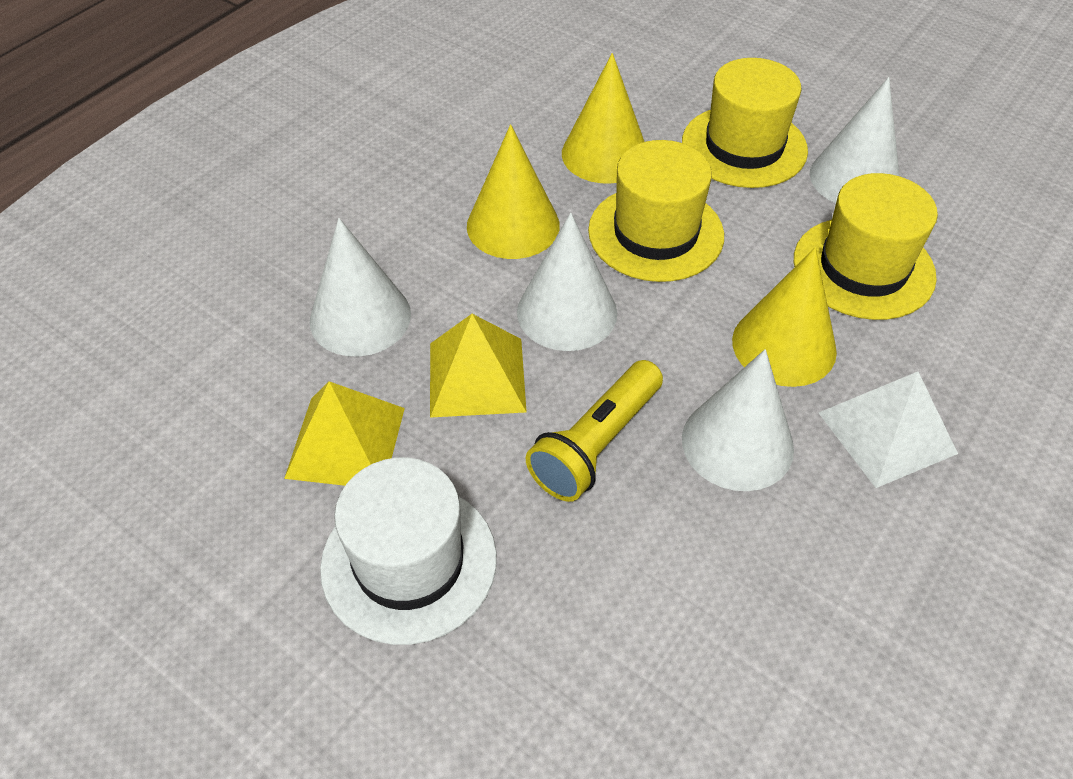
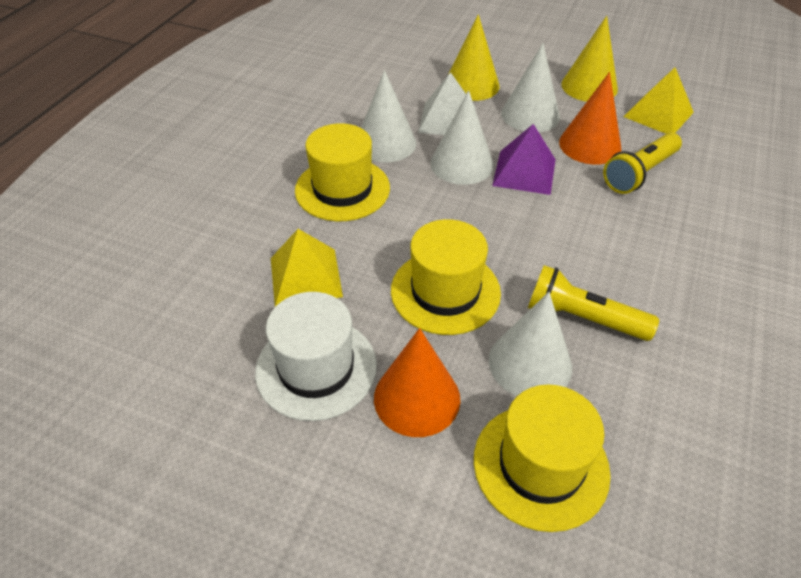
orange cone: 0 -> 2
purple pyramid: 0 -> 1
yellow cone: 3 -> 2
yellow flashlight: 1 -> 2

